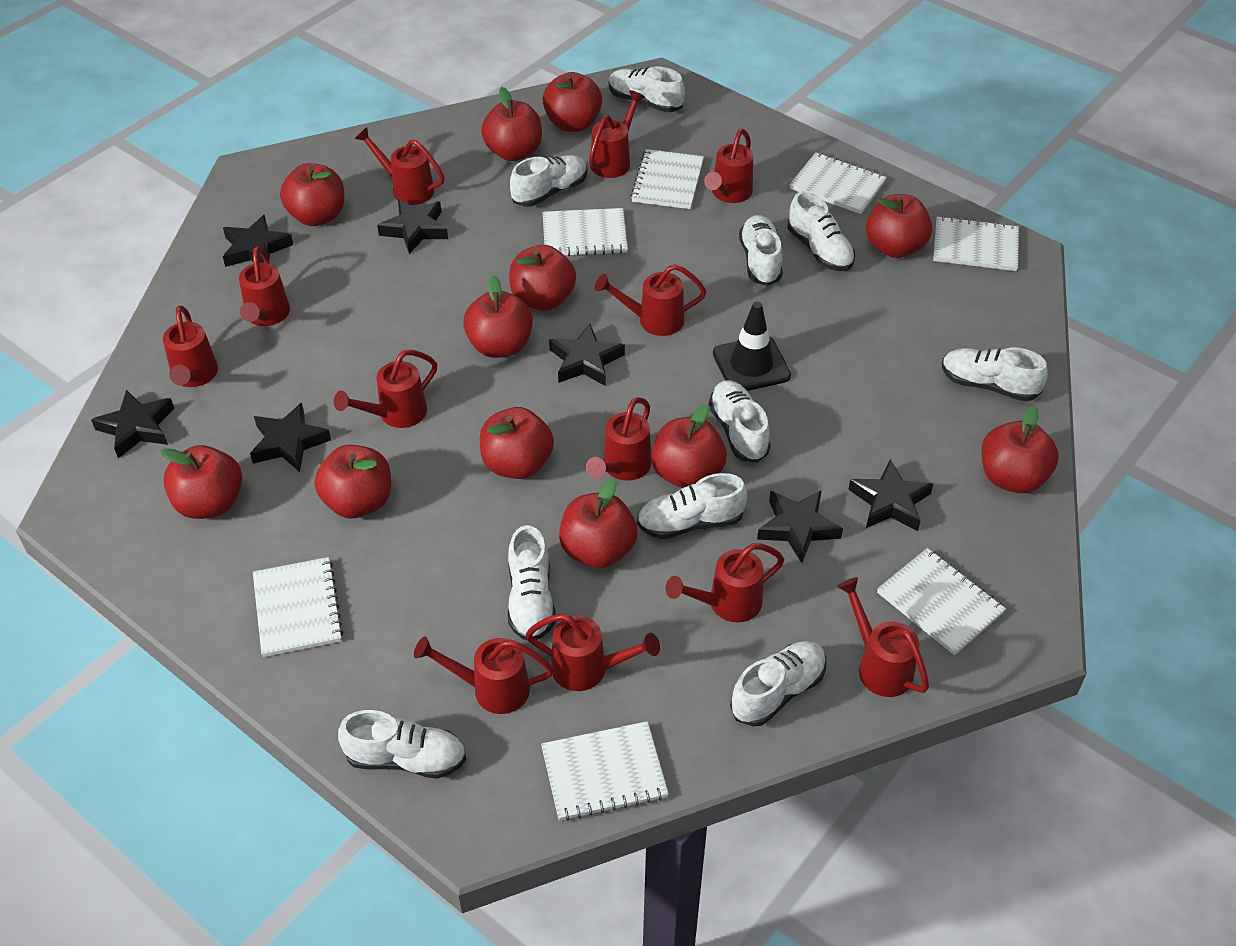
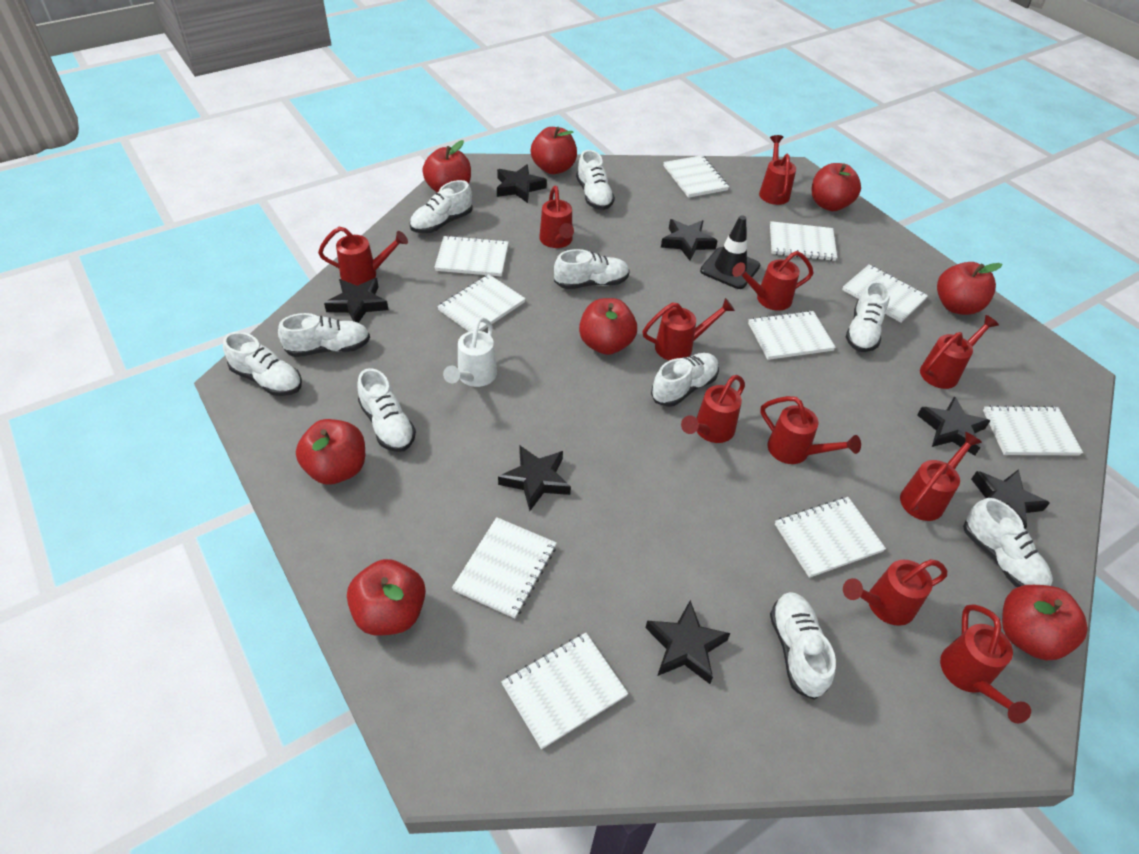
red apple: 12 -> 8
red watering can: 12 -> 11
white notebook: 7 -> 10
white watering can: 0 -> 1

